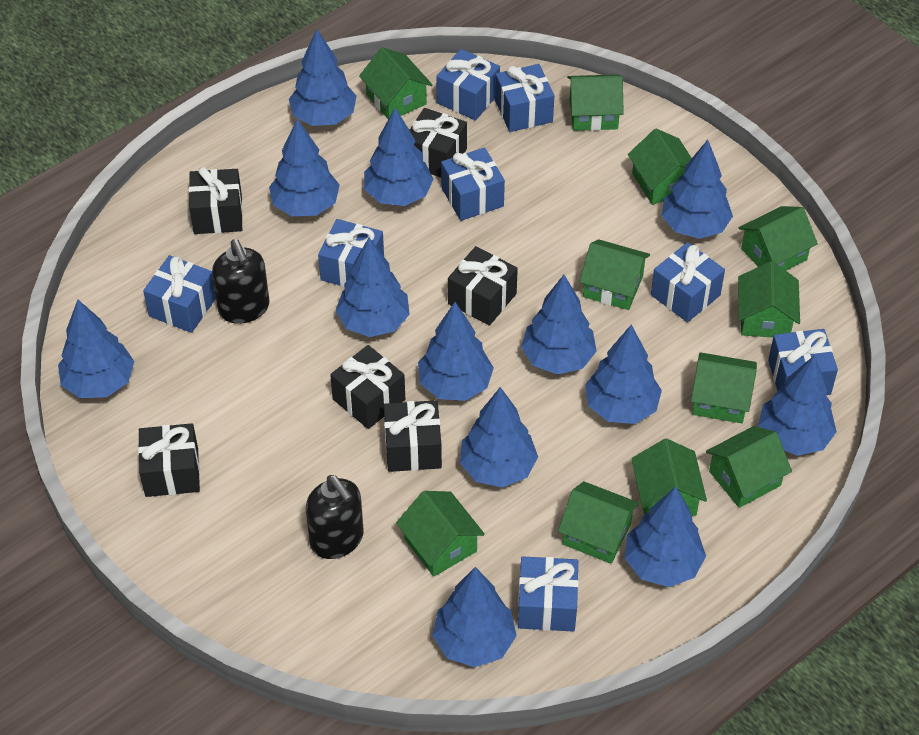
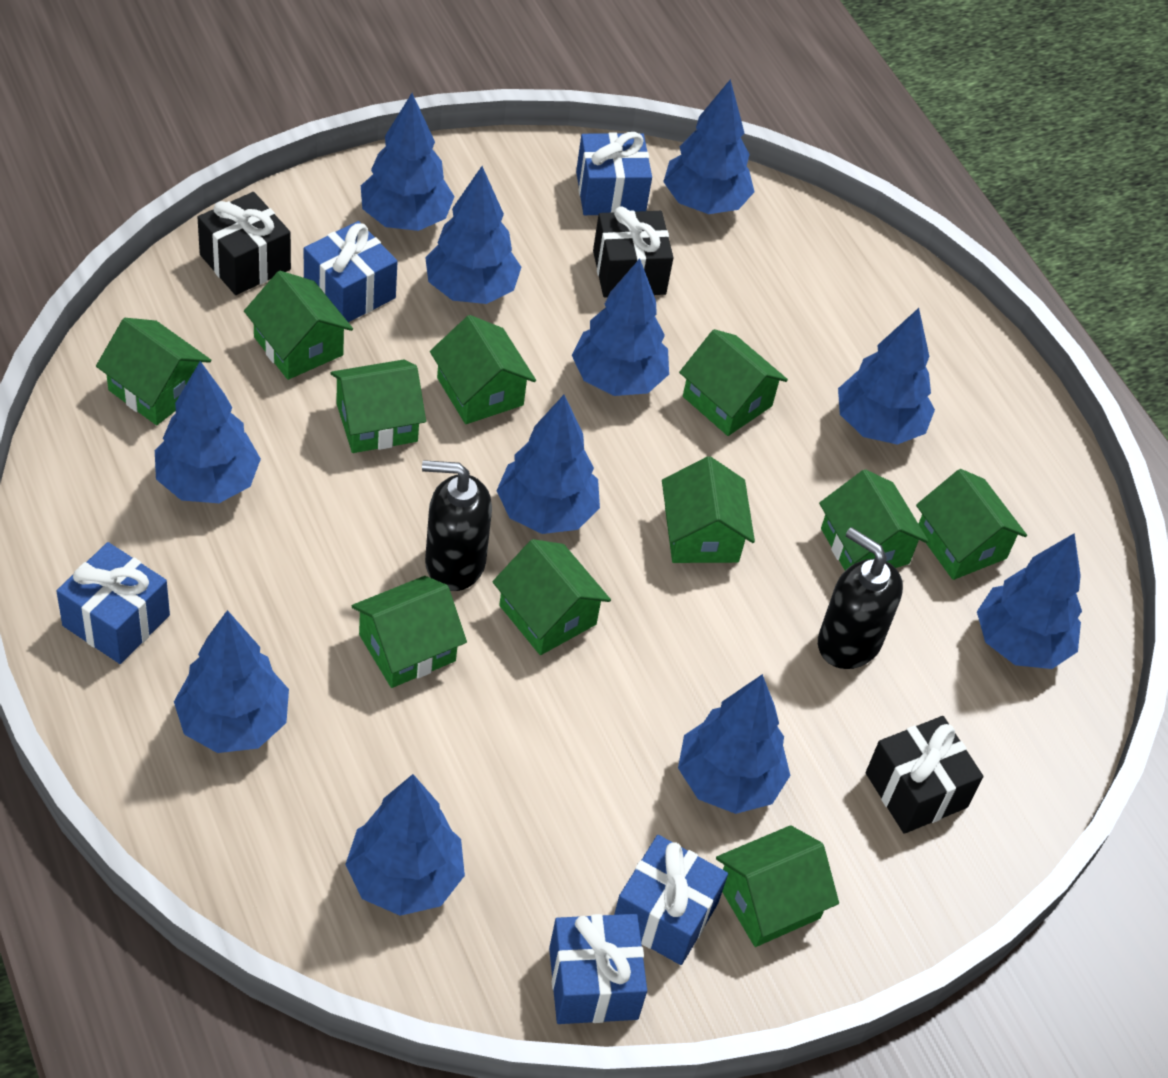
black gift: 6 -> 3
blue gift: 8 -> 5
blue tree: 13 -> 11

